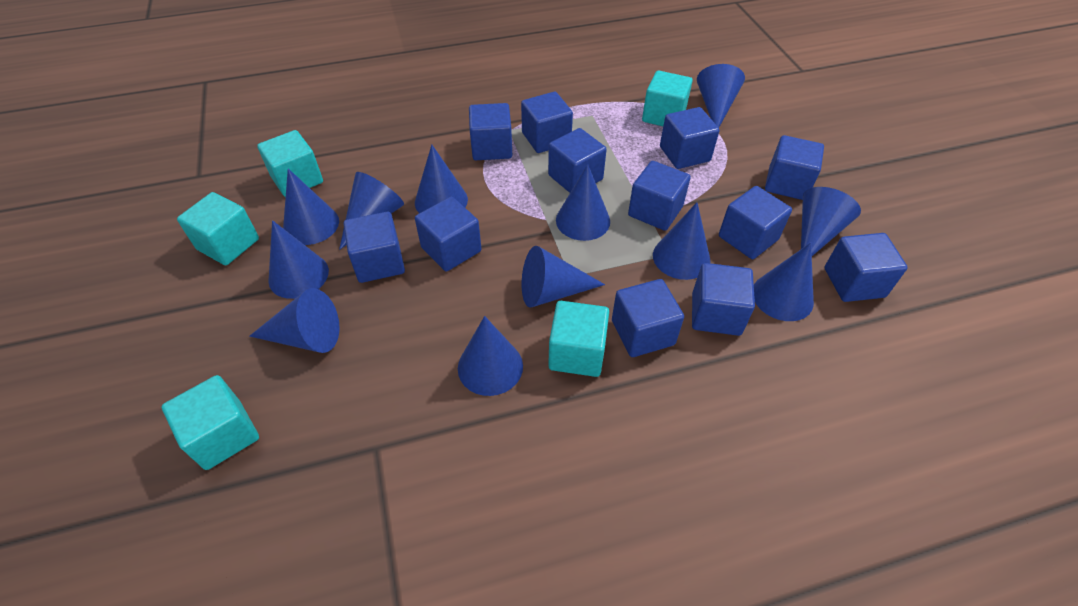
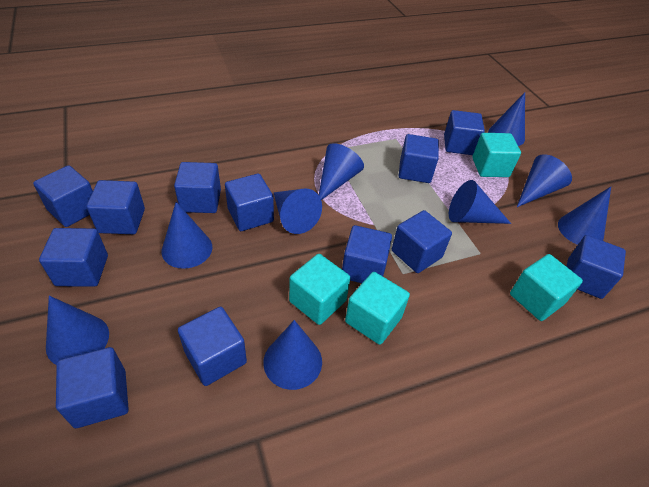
blue cone: 12 -> 9
turquoise cube: 5 -> 4

